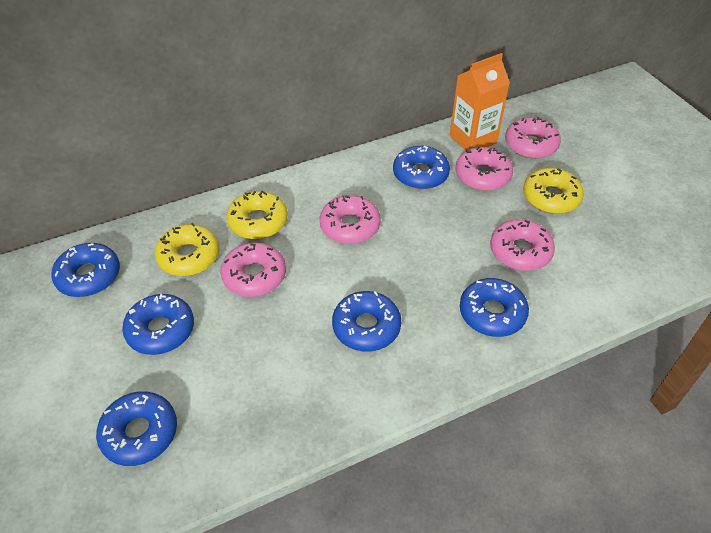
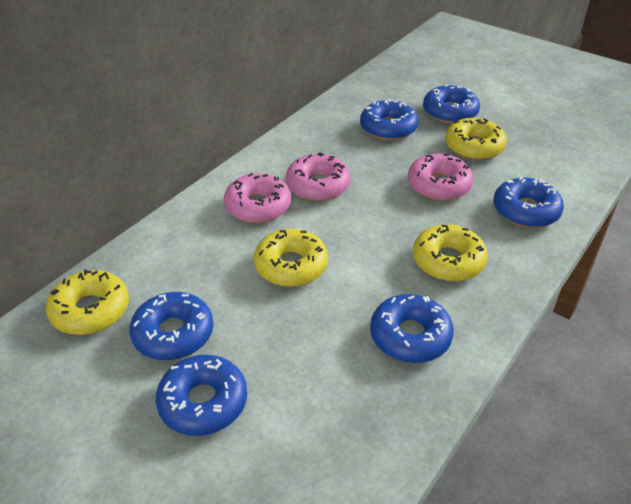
orange carton: 1 -> 0
pink donut: 5 -> 3
yellow donut: 3 -> 4

